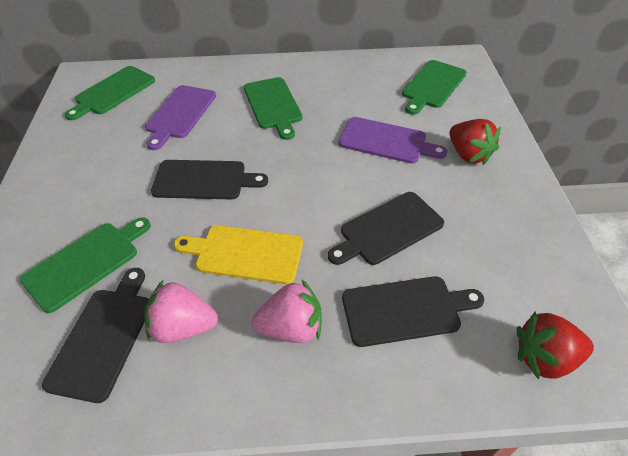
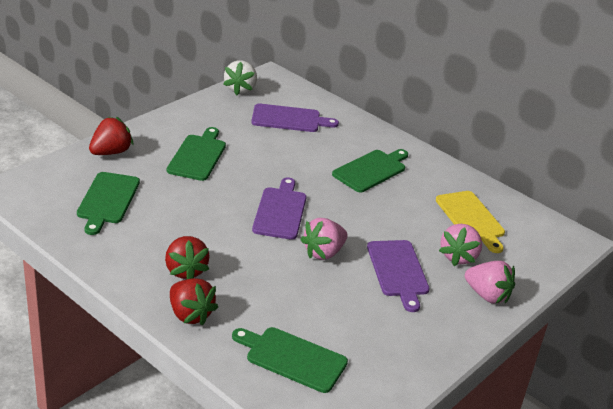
black cutting board: 4 -> 0
pink strawberry: 2 -> 3
purple cutting board: 2 -> 3
red strawberry: 2 -> 3
white strawberry: 0 -> 1

